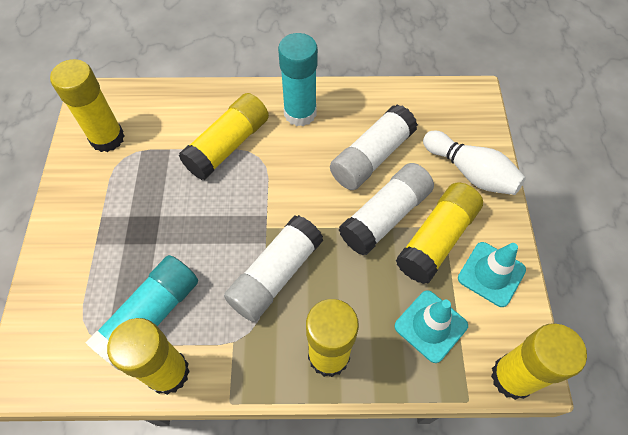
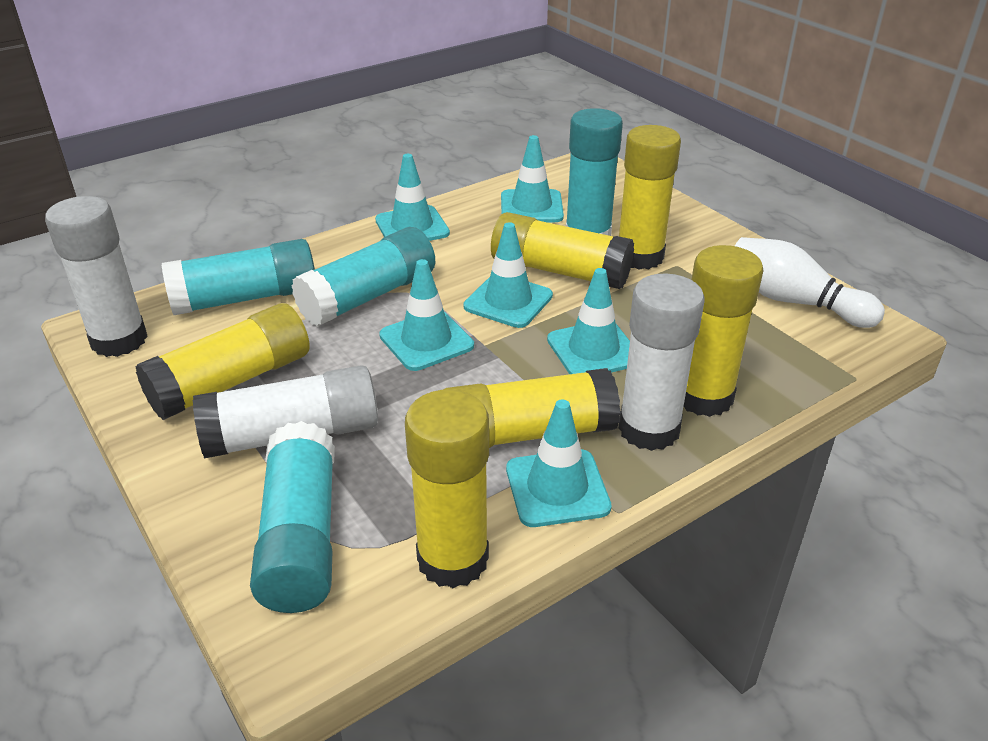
turquoise glue stick: 2 -> 4
turquoise traffic cone: 2 -> 6

